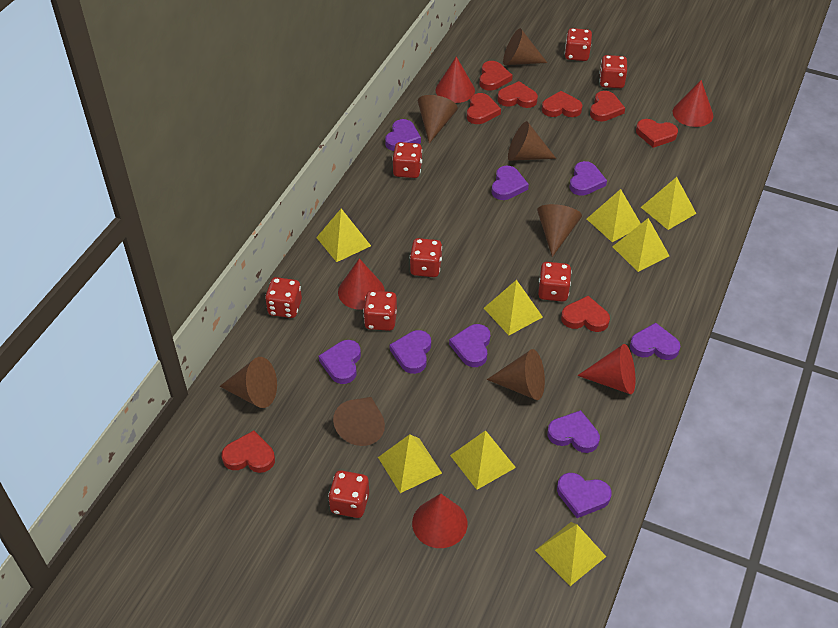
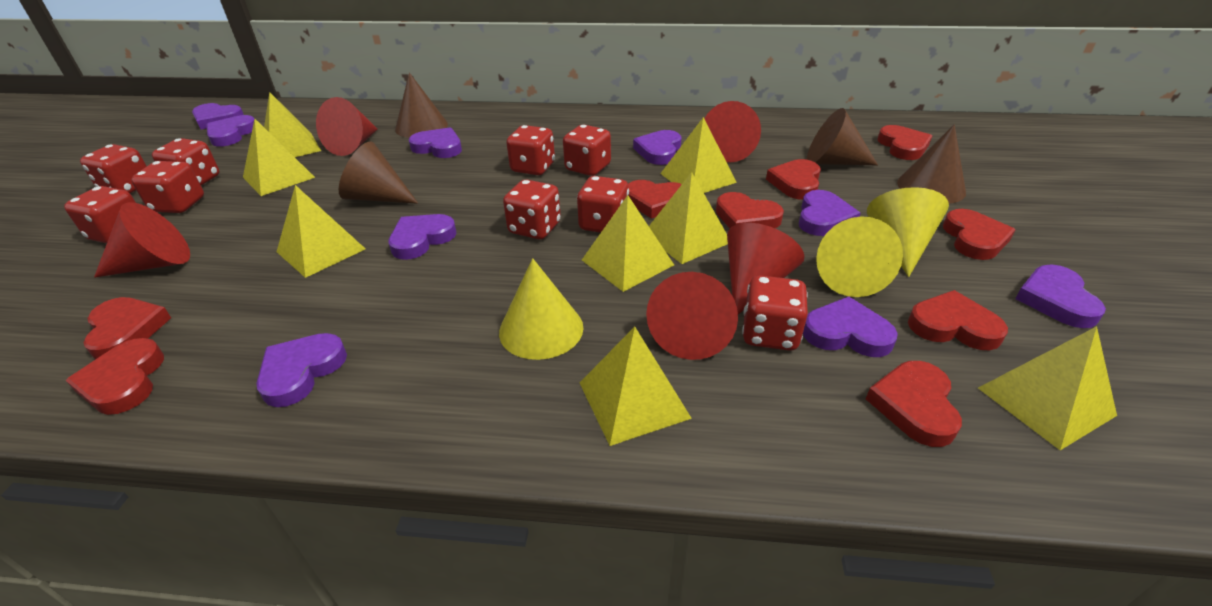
brown cone: 7 -> 4
red dice: 8 -> 9
red heart: 8 -> 9
yellow cone: 0 -> 3

